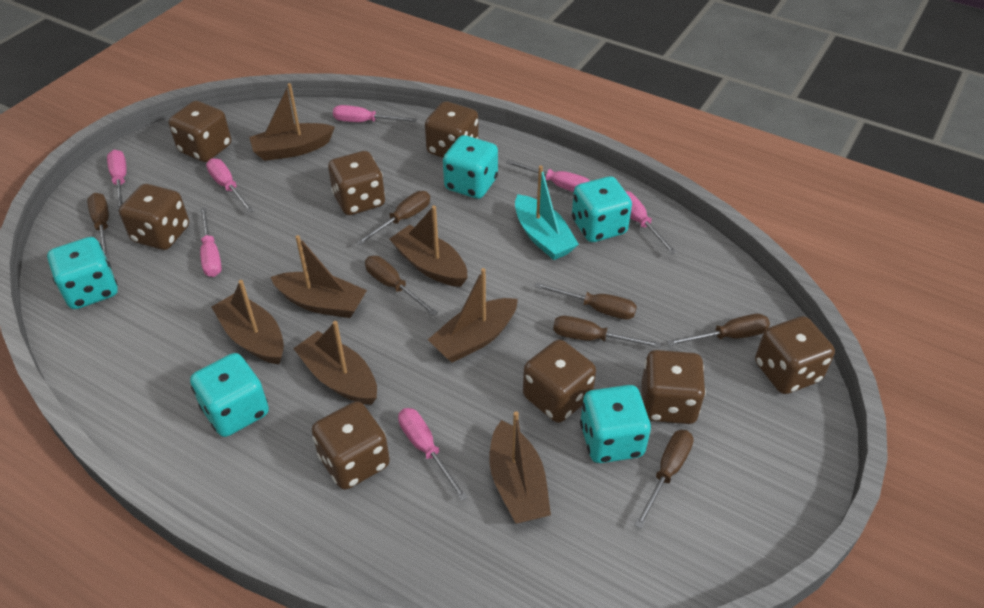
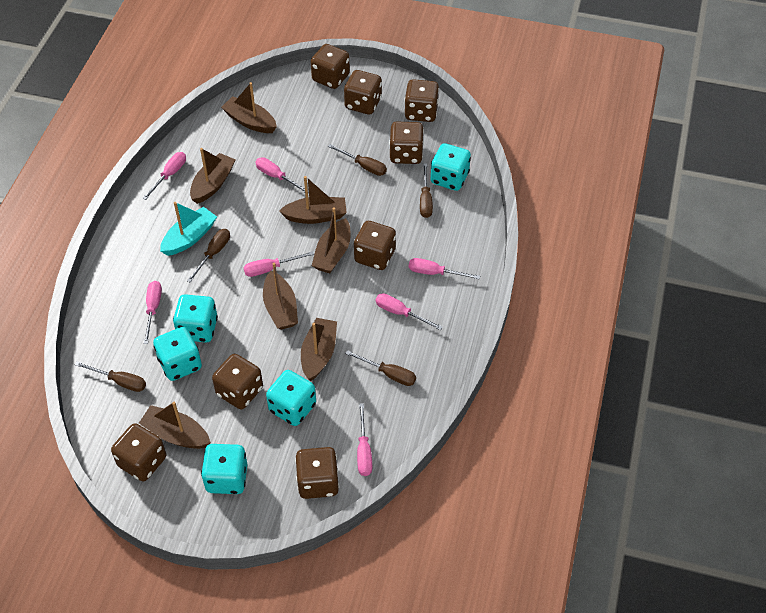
brown screwdriver: 7 -> 5

